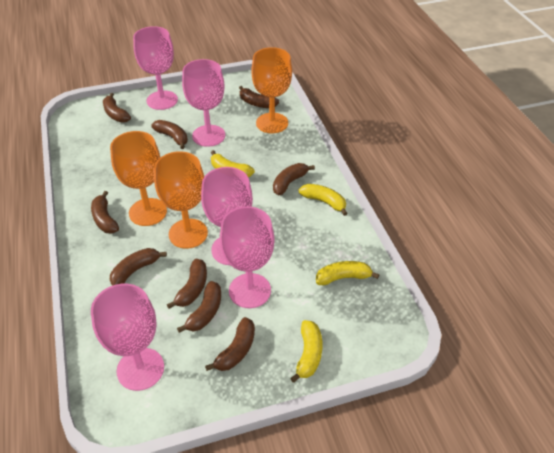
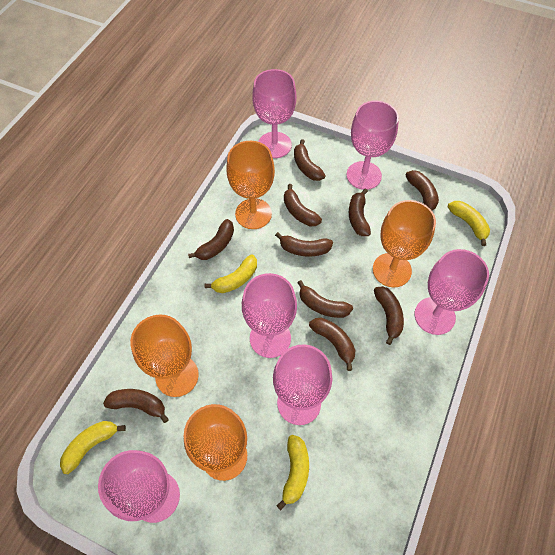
brown banana: 9 -> 10
orange goblet: 3 -> 4
pink goblet: 5 -> 6

